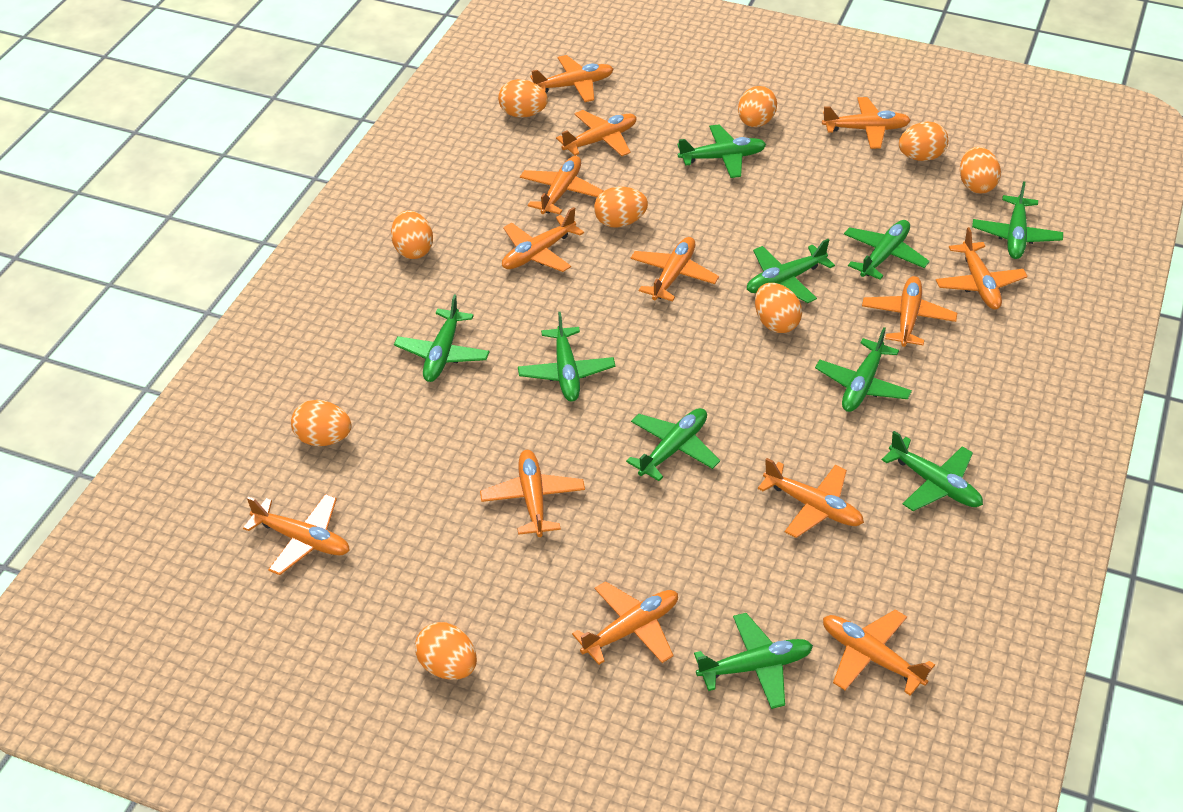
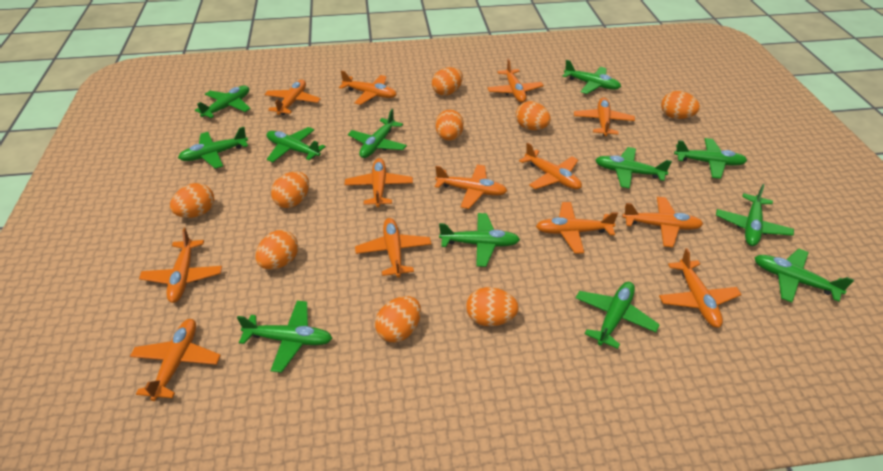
green plane: 10 -> 12

